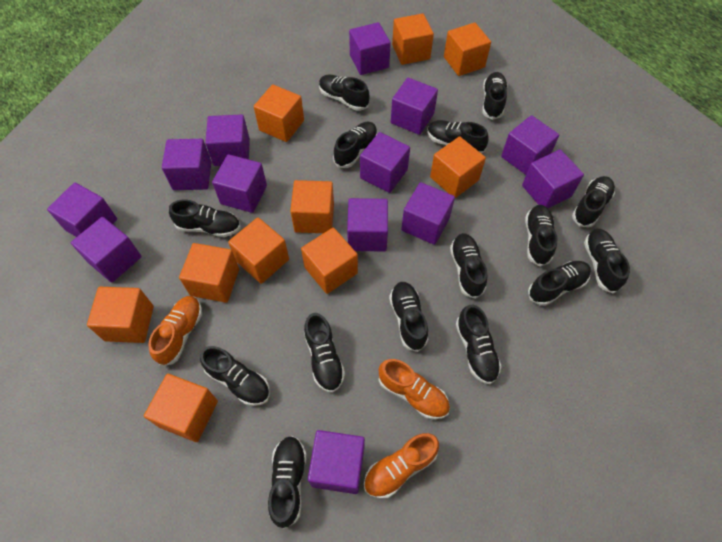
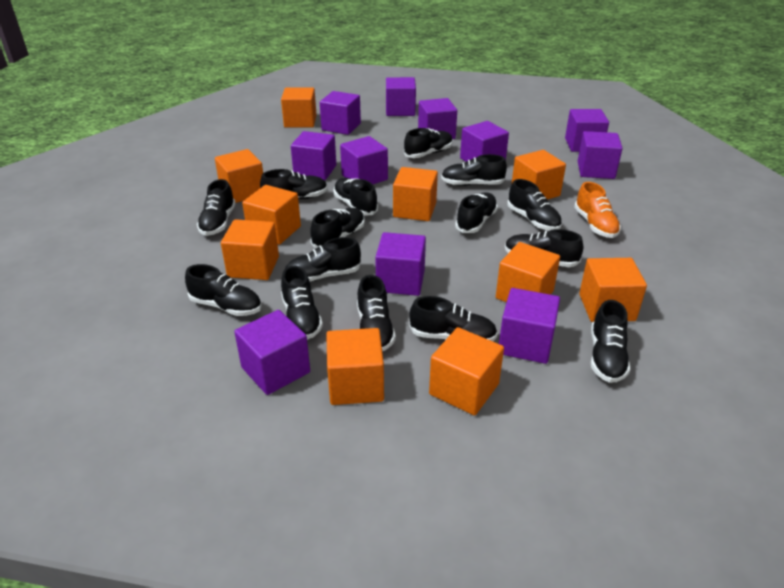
orange shoe: 3 -> 1
purple cube: 13 -> 11

